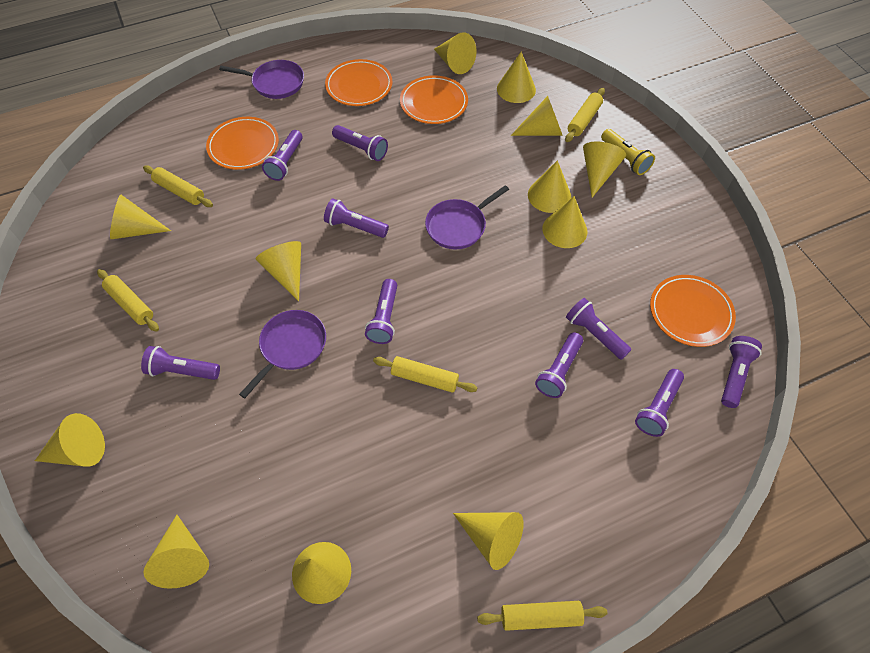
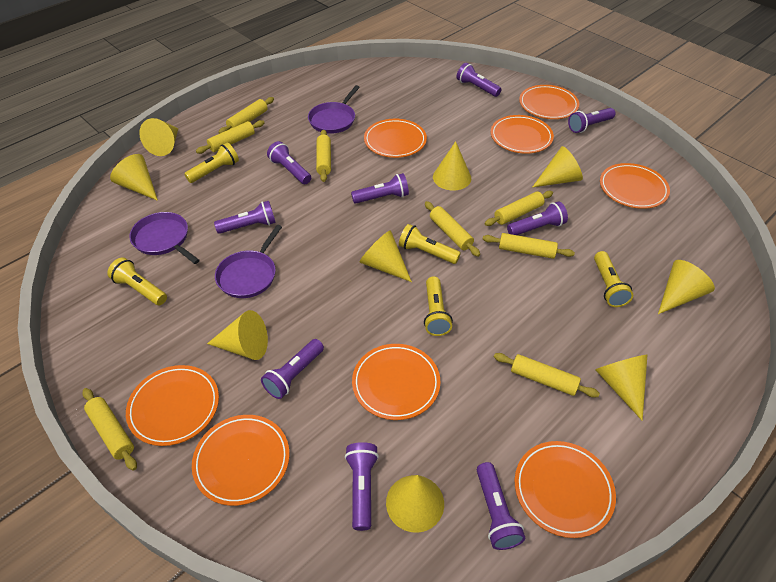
orange plate: 4 -> 8
yellow cone: 12 -> 9
yellow flashlight: 1 -> 5
yellow rolling pin: 5 -> 8

